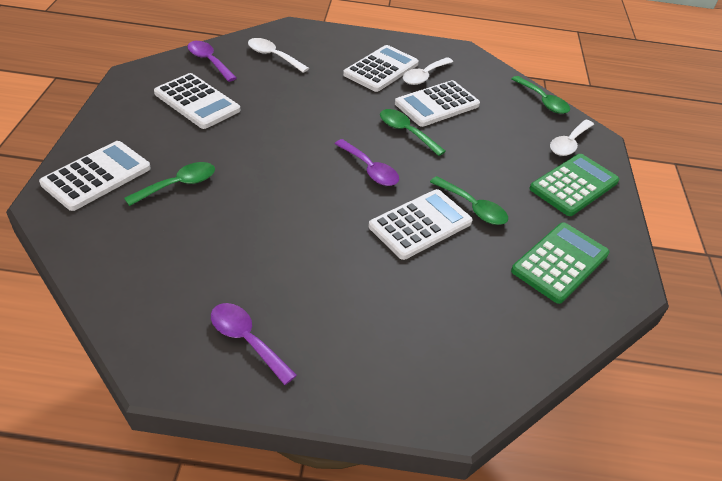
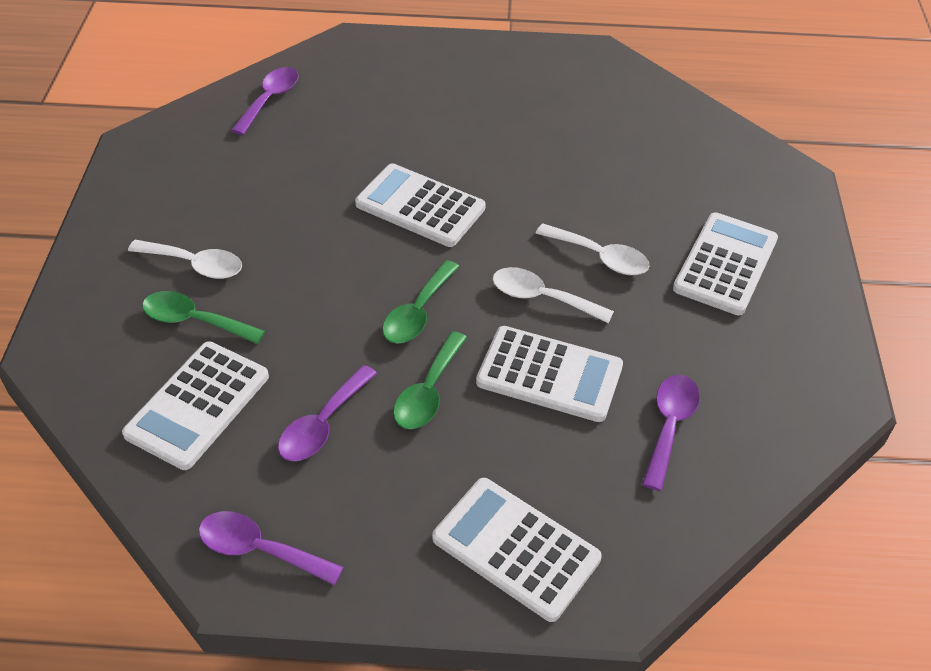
green calculator: 2 -> 0
green spoon: 4 -> 3
purple spoon: 3 -> 4

